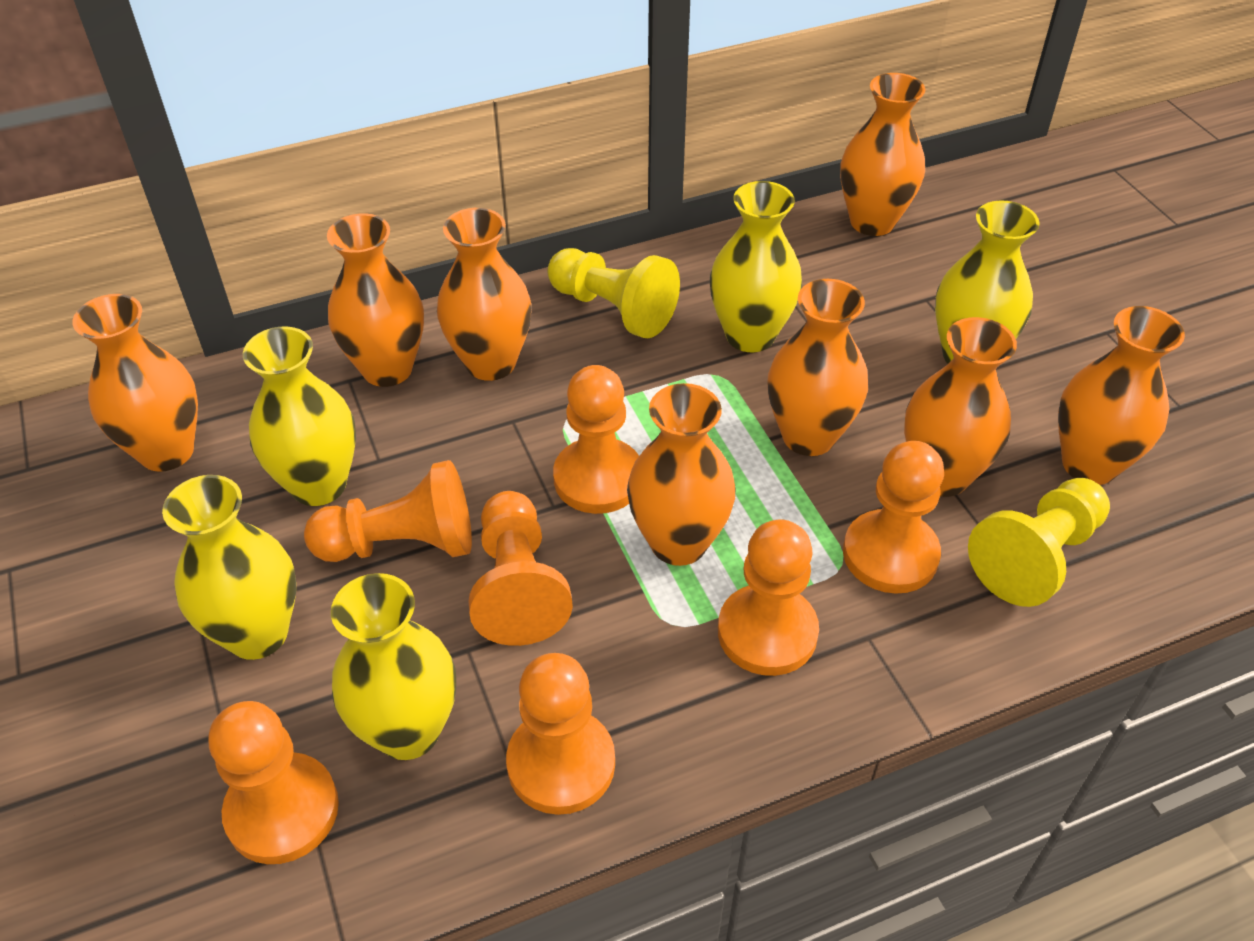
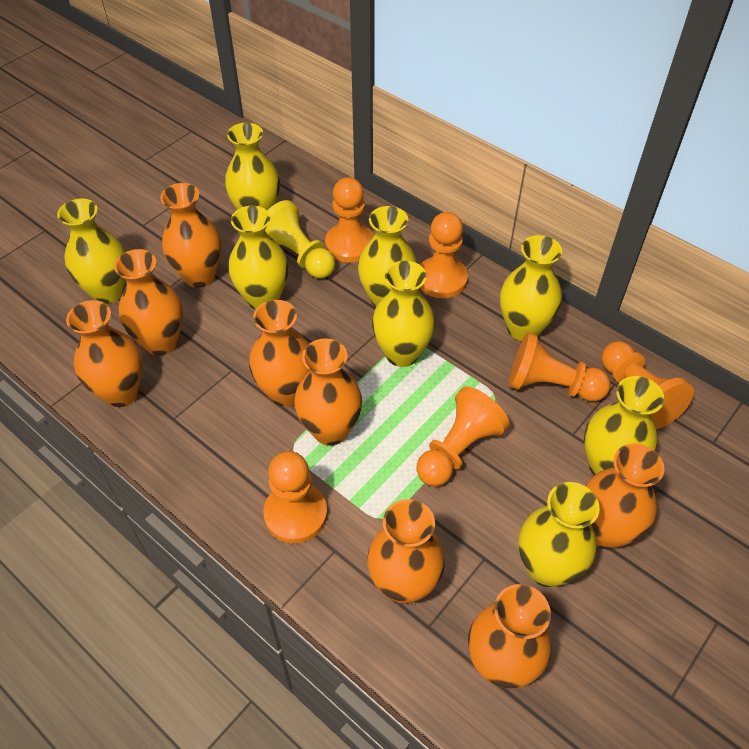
orange pawn: 7 -> 6
yellow pawn: 2 -> 1
yellow vase: 5 -> 8

